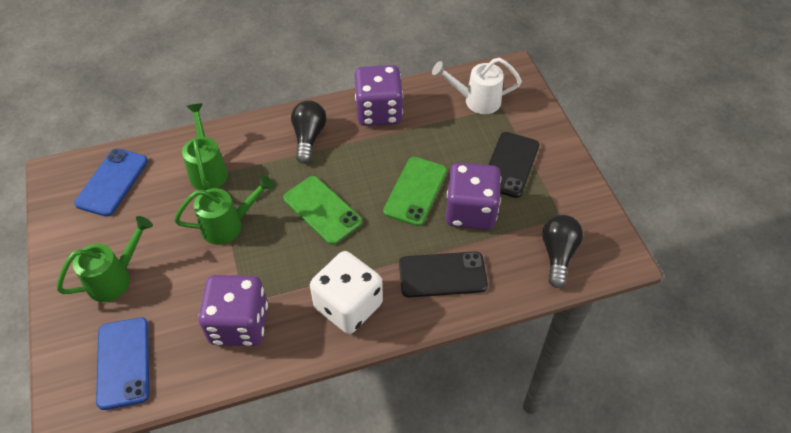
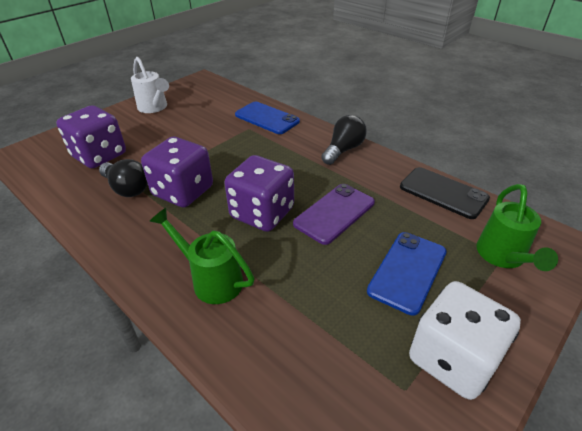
black phone: 2 -> 1
green phone: 2 -> 0
green watering can: 3 -> 2
purple phone: 0 -> 1

